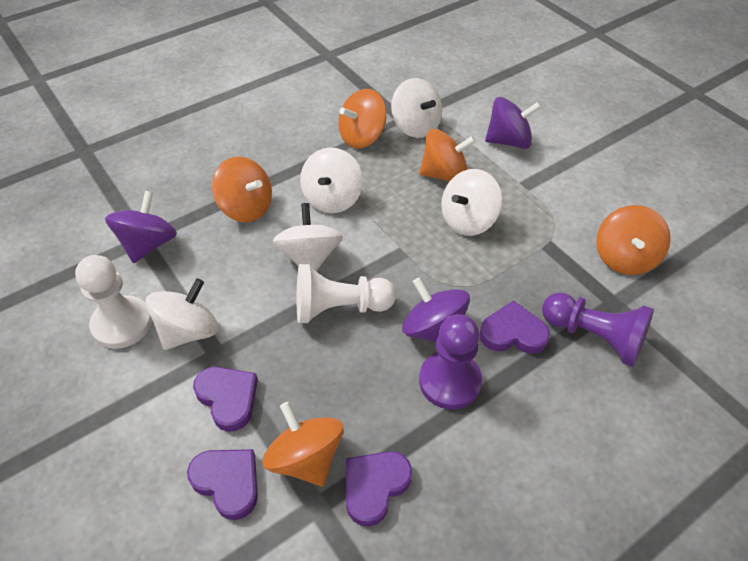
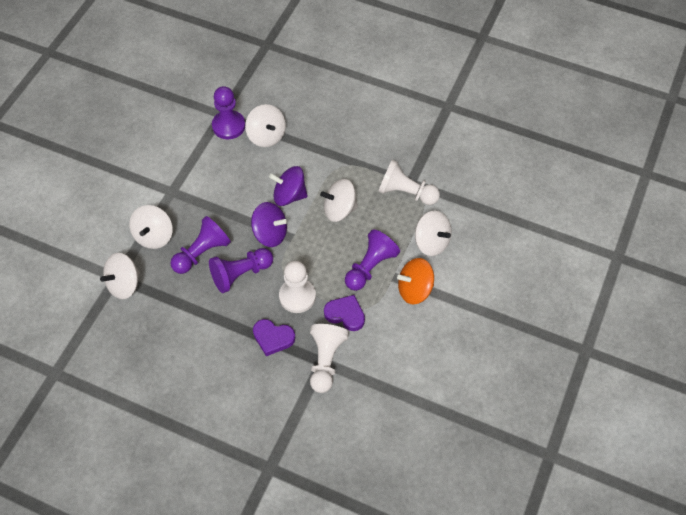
orange spinning top: 5 -> 1
purple heart: 4 -> 2
purple pawn: 2 -> 4
purple spinning top: 3 -> 2
white pawn: 2 -> 3

